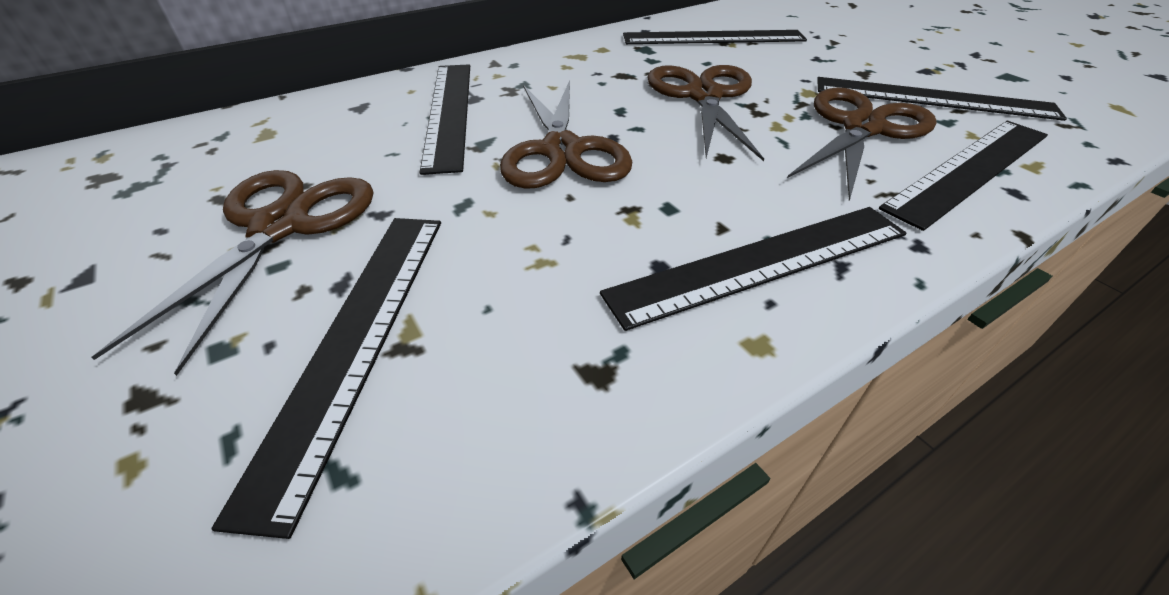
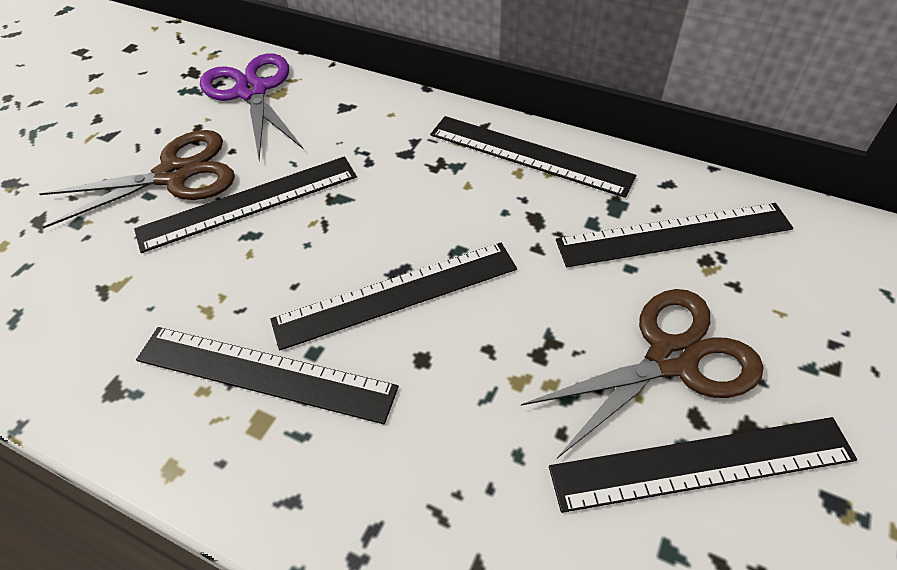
brown scissors: 4 -> 2
purple scissors: 0 -> 1

